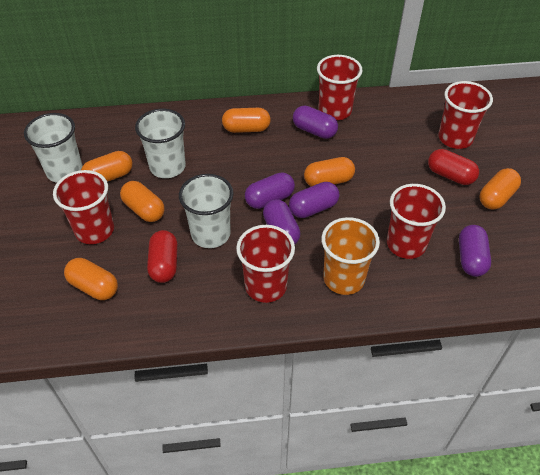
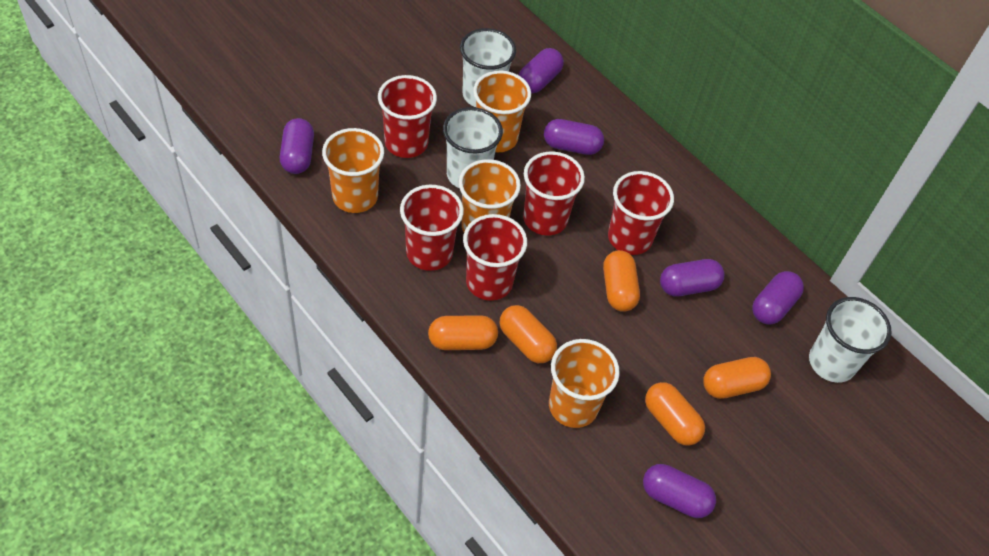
orange capsule: 6 -> 5
orange cup: 1 -> 4
purple capsule: 5 -> 6
red capsule: 2 -> 0

